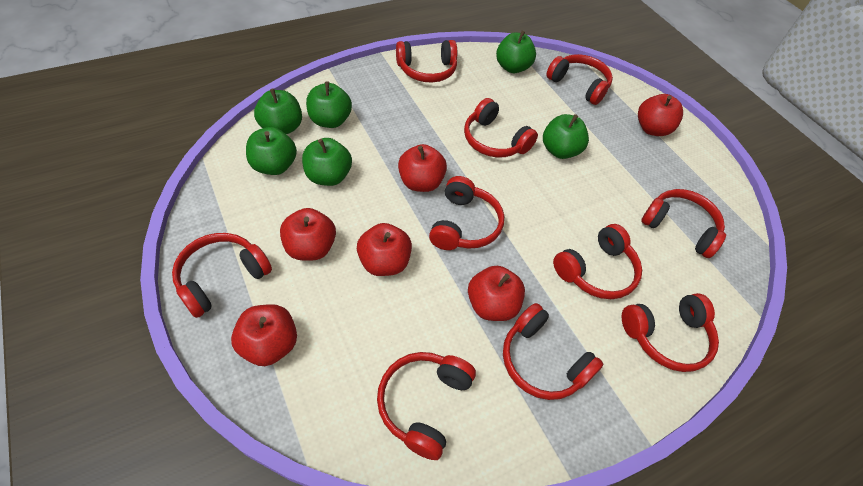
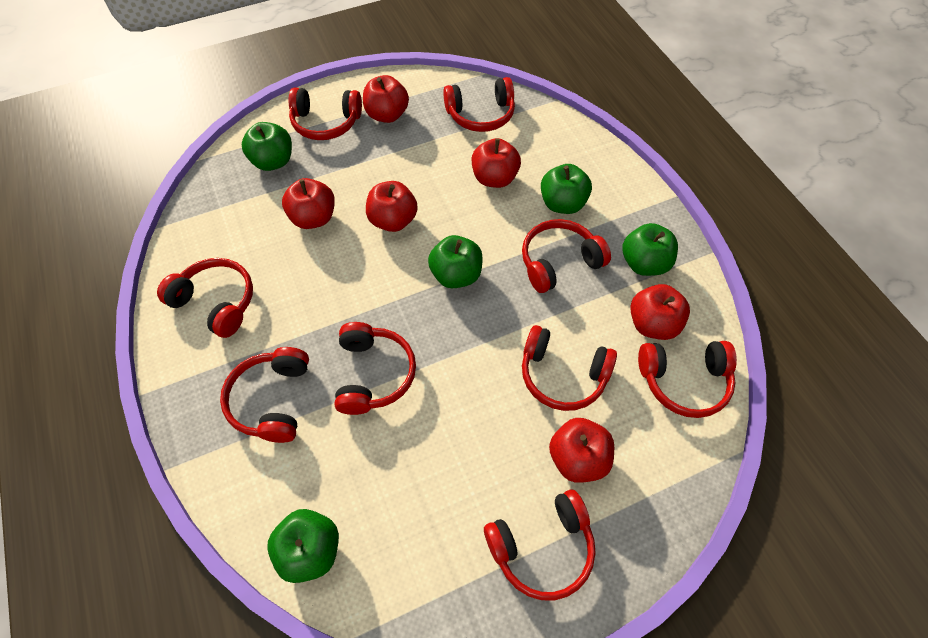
green apple: 6 -> 5
red headphones: 10 -> 9

